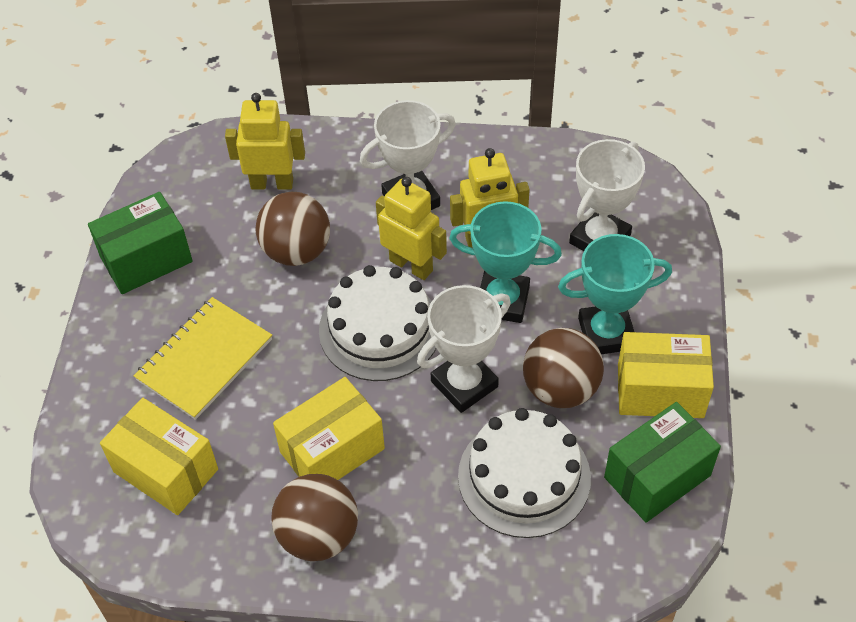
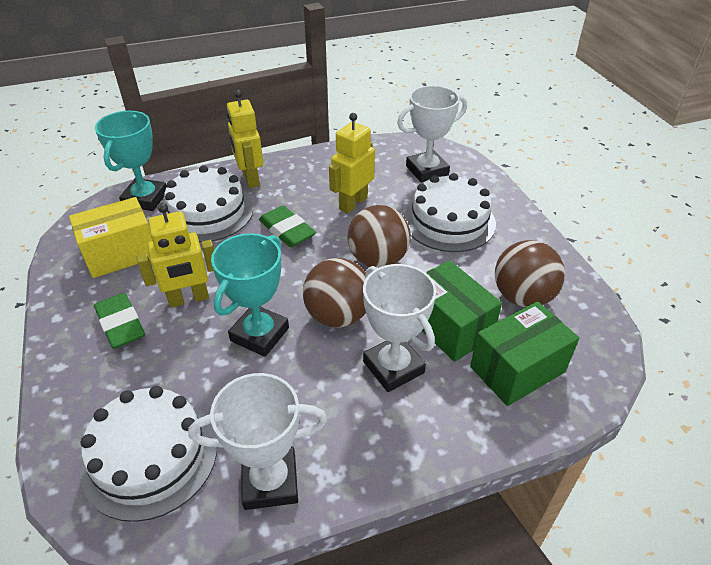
green eraser: 0 -> 2
white cake: 2 -> 3
yellow box: 3 -> 1
yellow notebook: 1 -> 0

